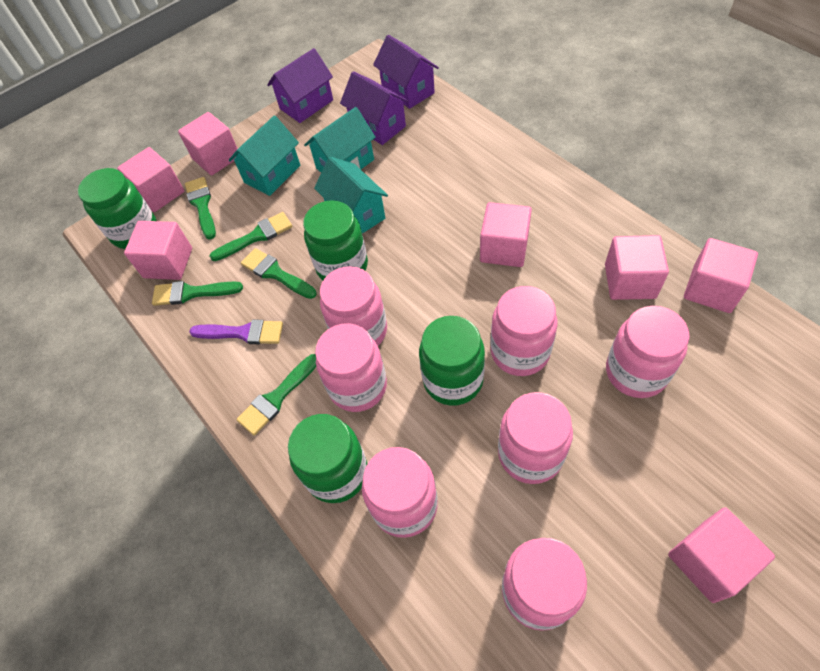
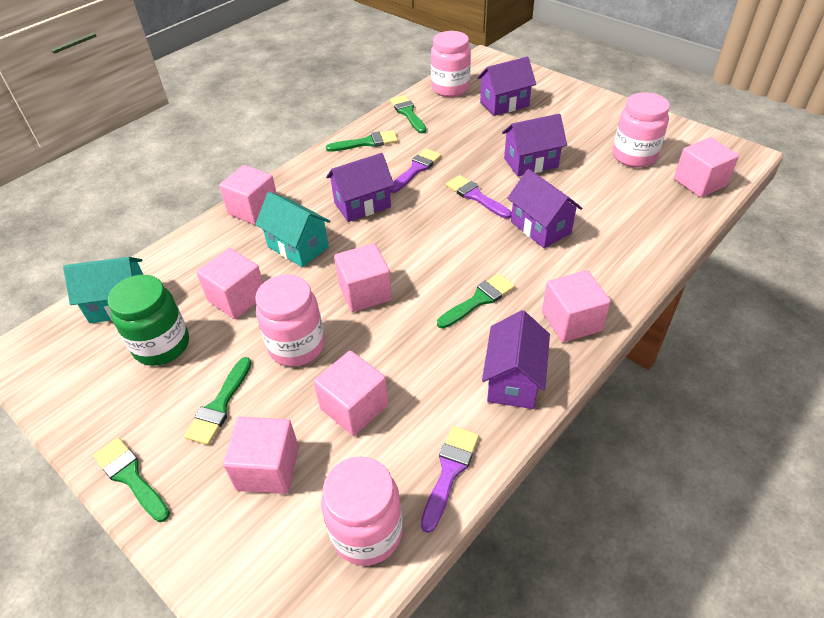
green jar: 4 -> 1
pink jar: 7 -> 4
purple brush: 1 -> 3
purple house: 3 -> 5
turquoise house: 3 -> 2

